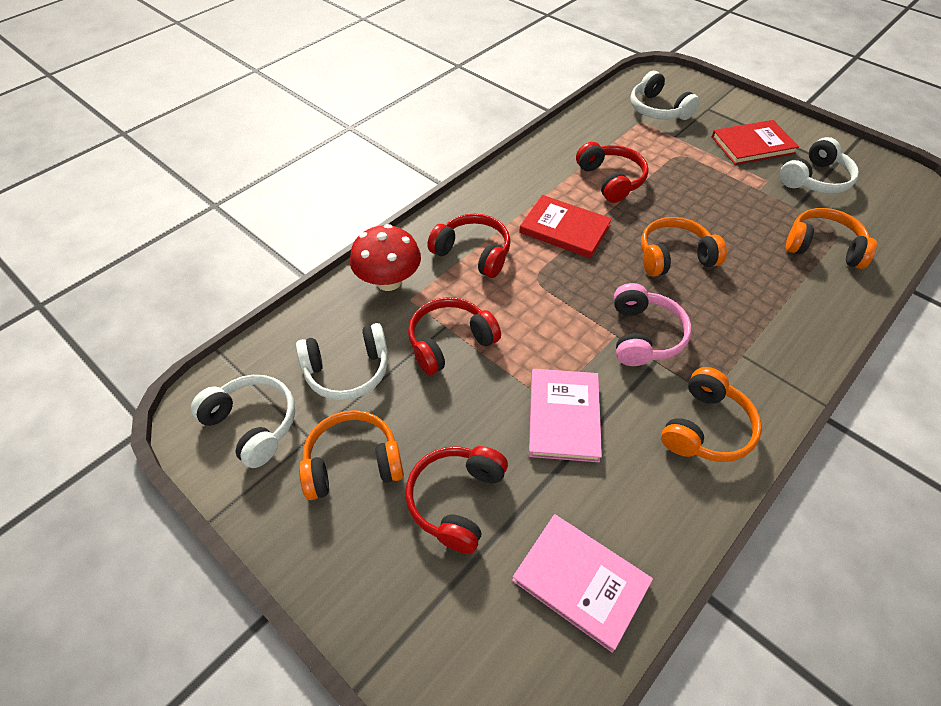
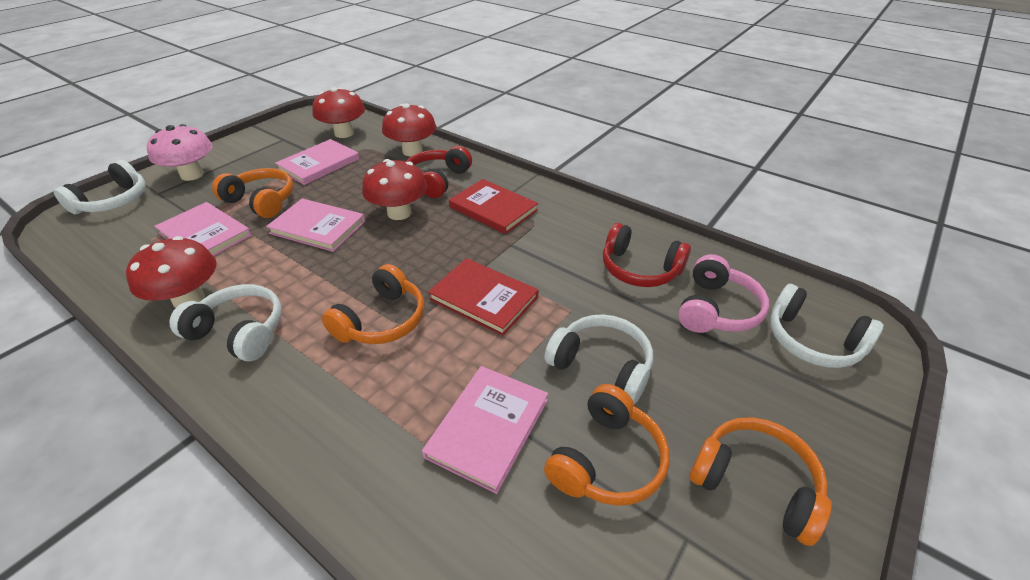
pink book: 2 -> 4
pink mushroom: 0 -> 1
red headphones: 4 -> 2
red mushroom: 1 -> 4

